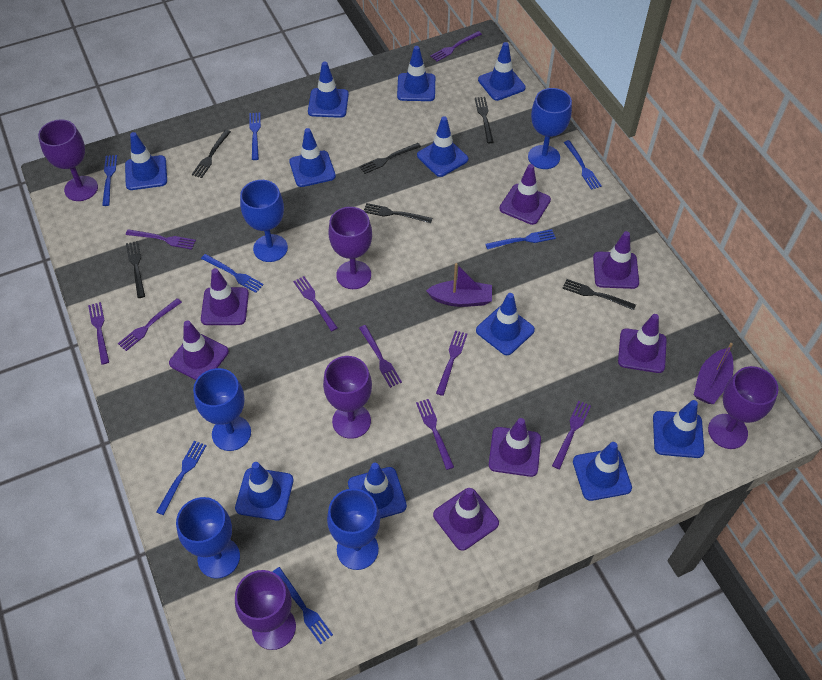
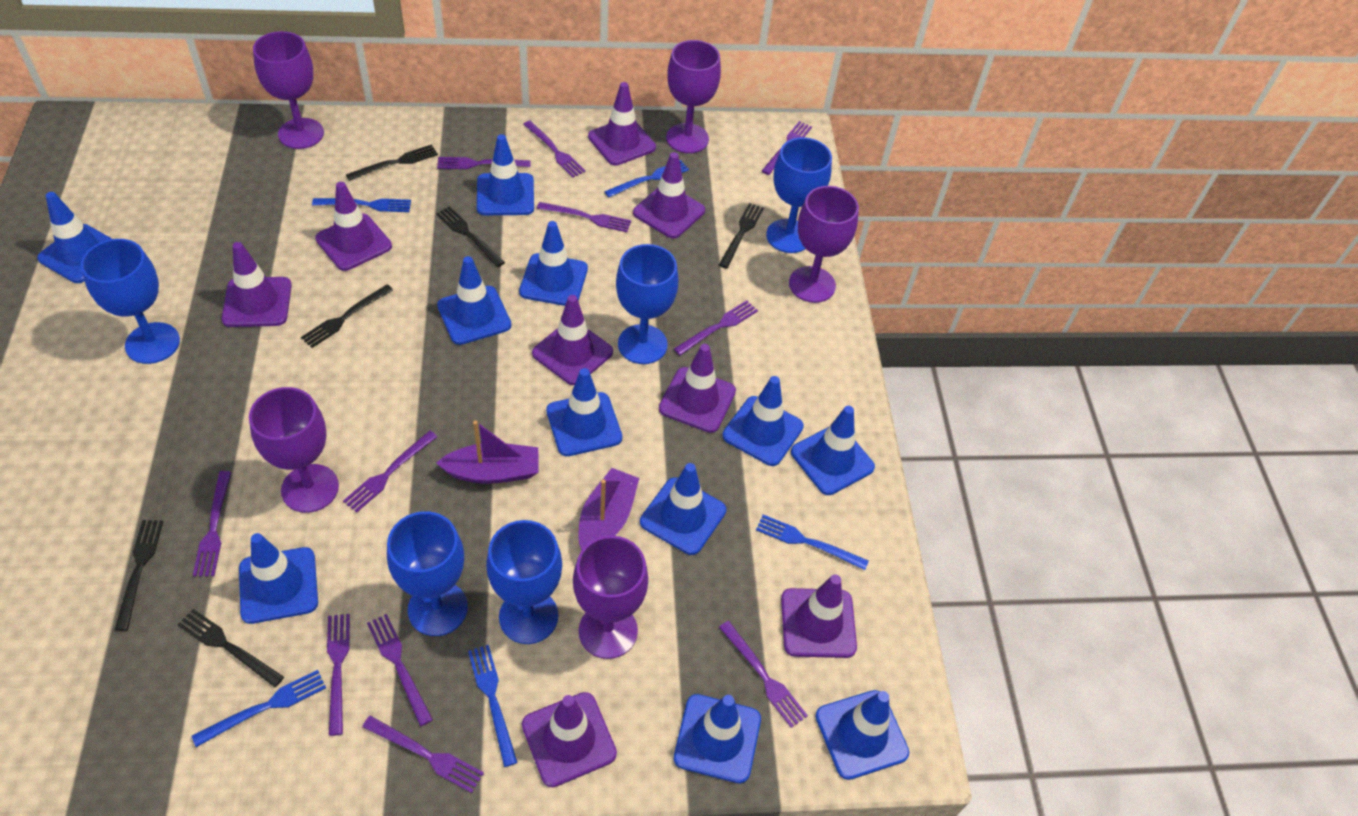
blue fork: 7 -> 5
purple fork: 9 -> 11
purple traffic cone: 7 -> 8

